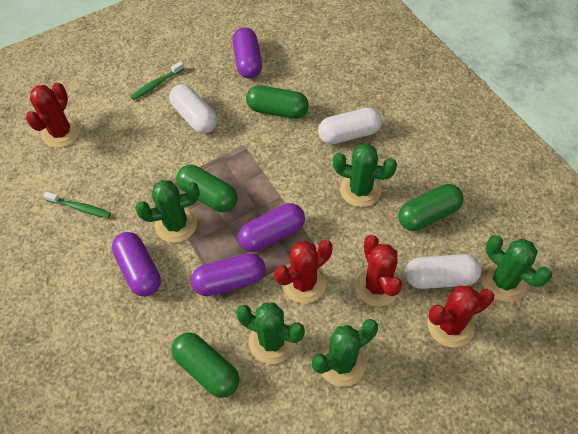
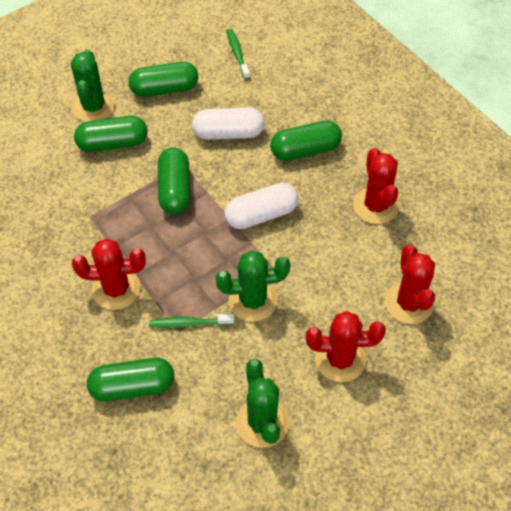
green cactus: 5 -> 3
green capsule: 4 -> 5
purple capsule: 4 -> 0
white capsule: 3 -> 2

